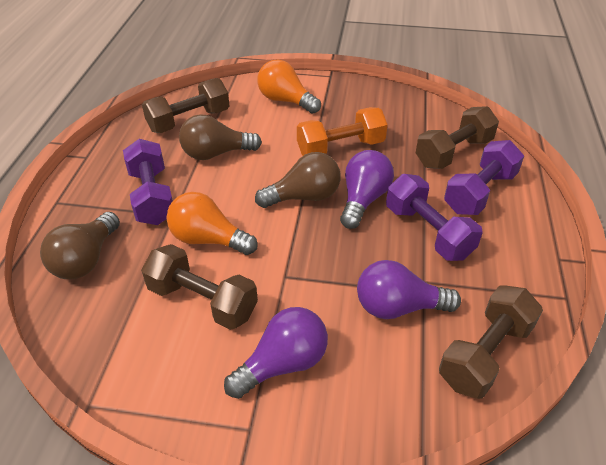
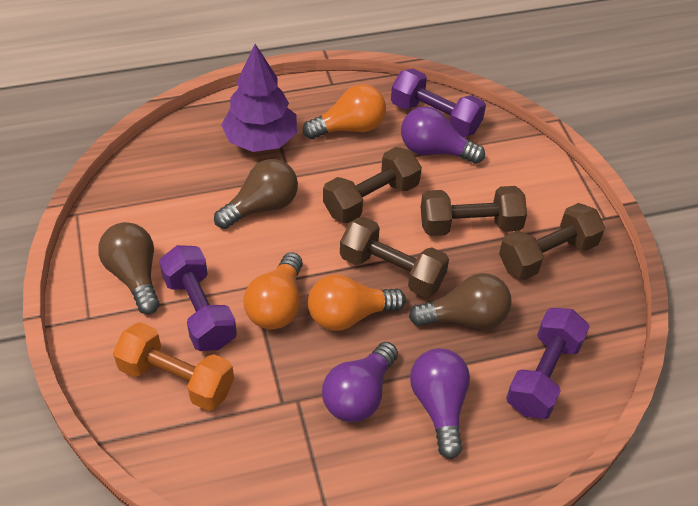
orange light bulb: 2 -> 3
purple tree: 0 -> 1

